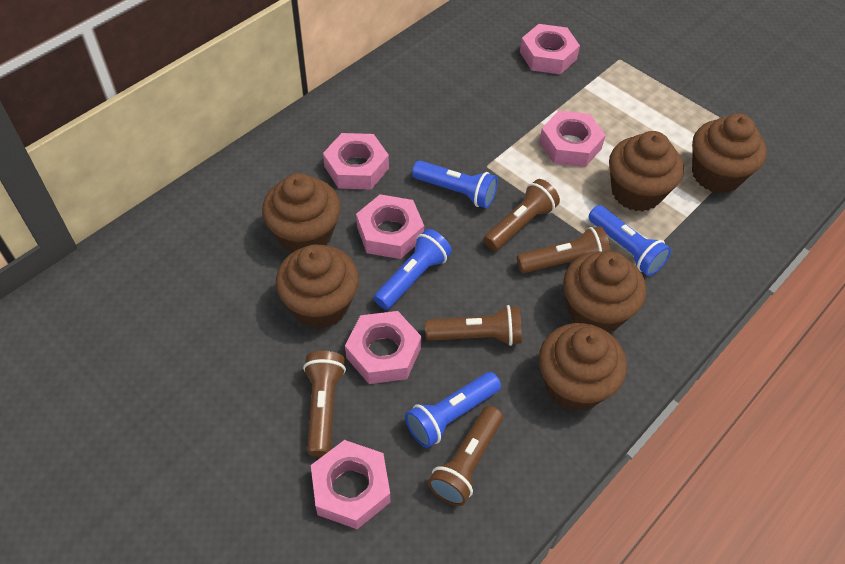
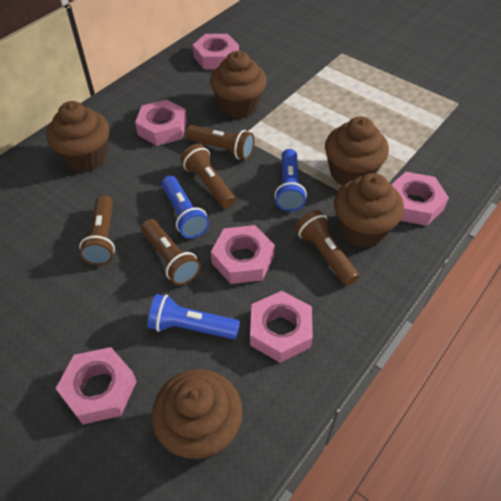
blue flashlight: 4 -> 3
brown cupcake: 6 -> 5

